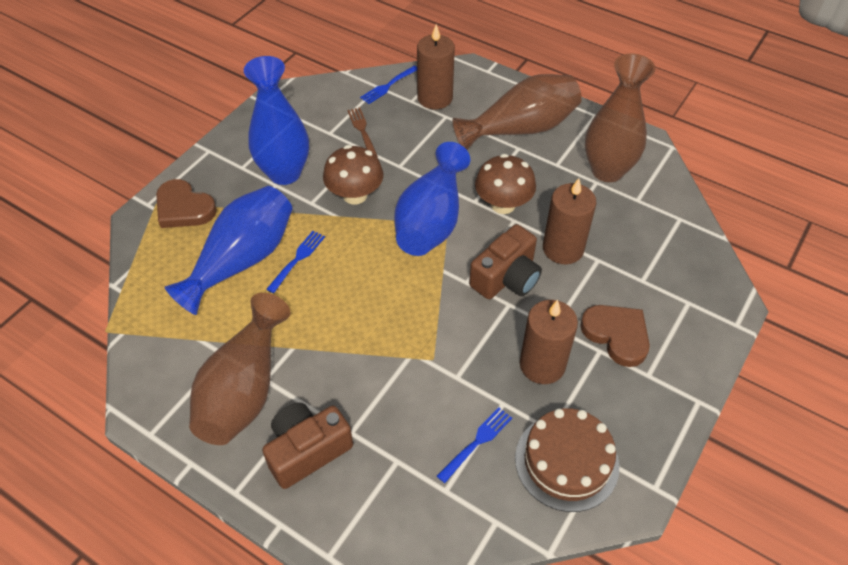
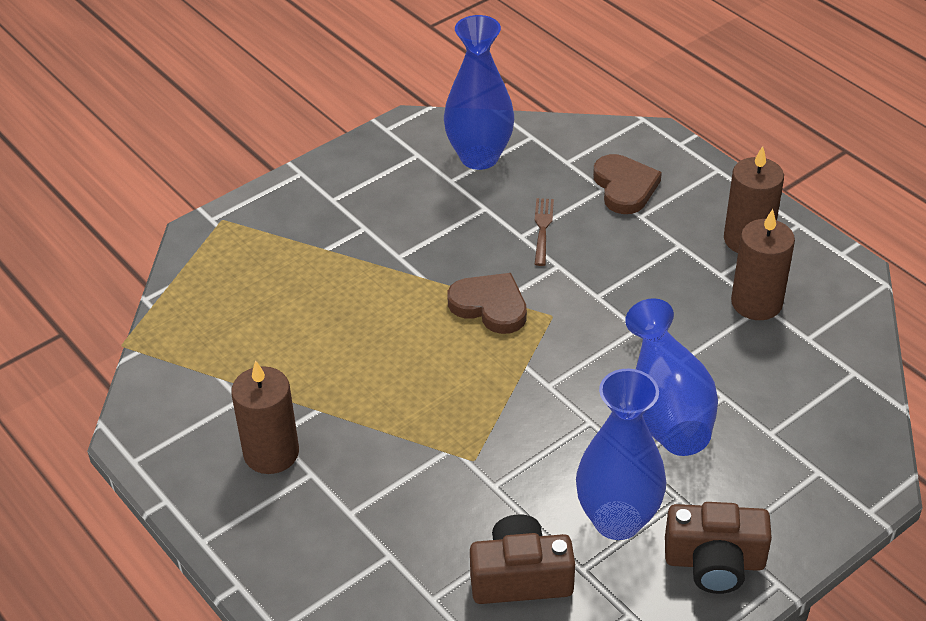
blue fork: 3 -> 0
brown cake: 1 -> 0
brown mushroom: 2 -> 0
brown vase: 3 -> 0

